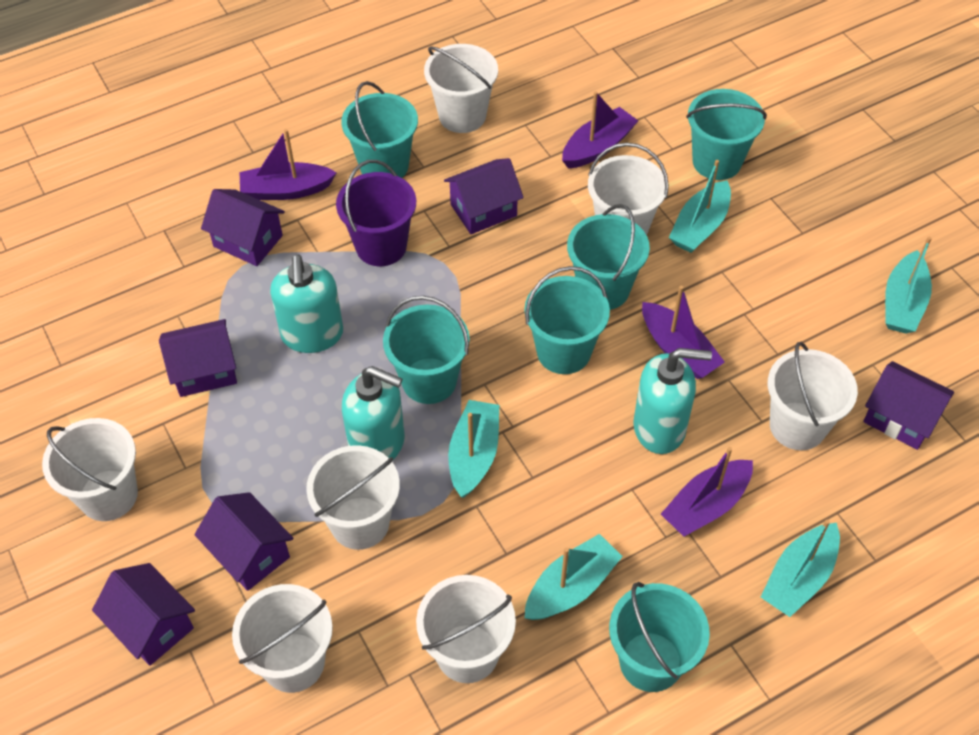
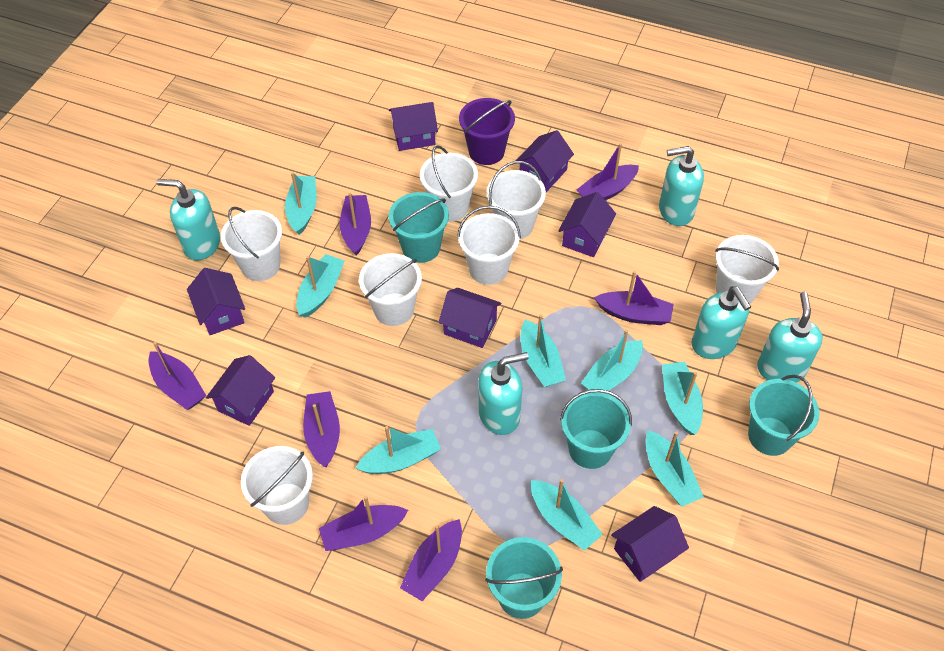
purple boat: 4 -> 7
purple house: 6 -> 7
turquoise boat: 5 -> 8
turquoise bucket: 6 -> 4
turquoise soap dispenser: 3 -> 5

